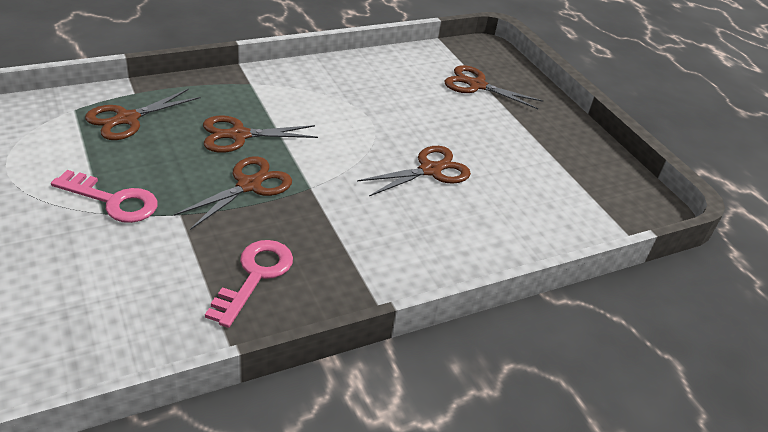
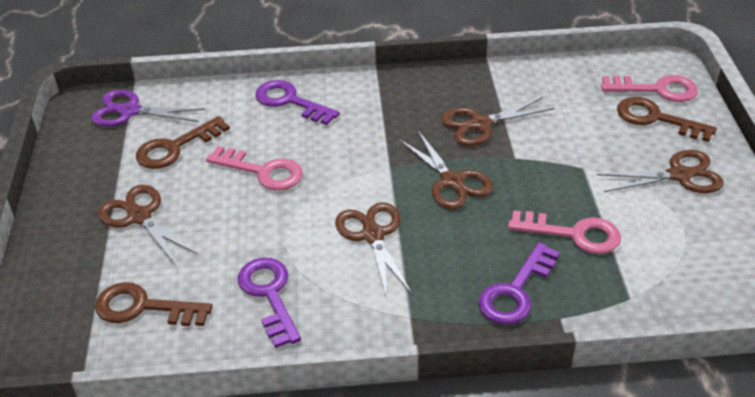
brown key: 0 -> 3
pink key: 2 -> 3
purple key: 0 -> 3
purple scissors: 0 -> 1

